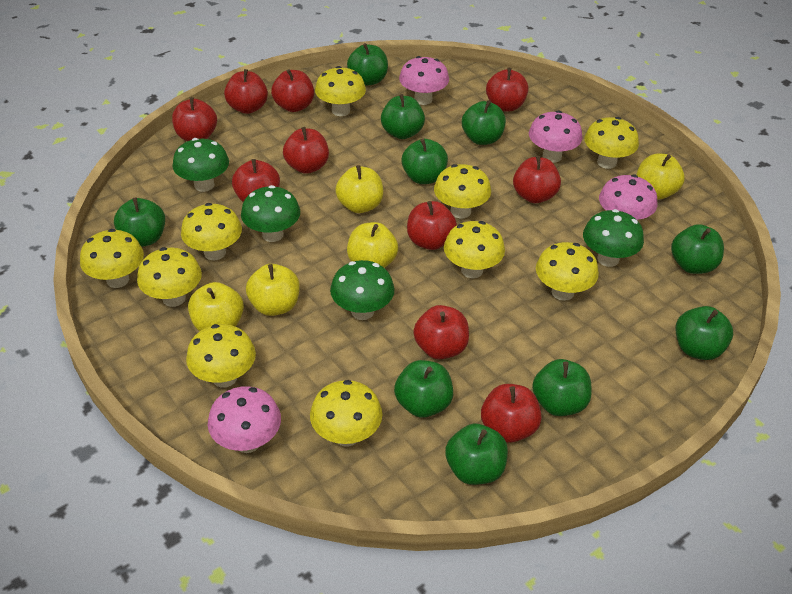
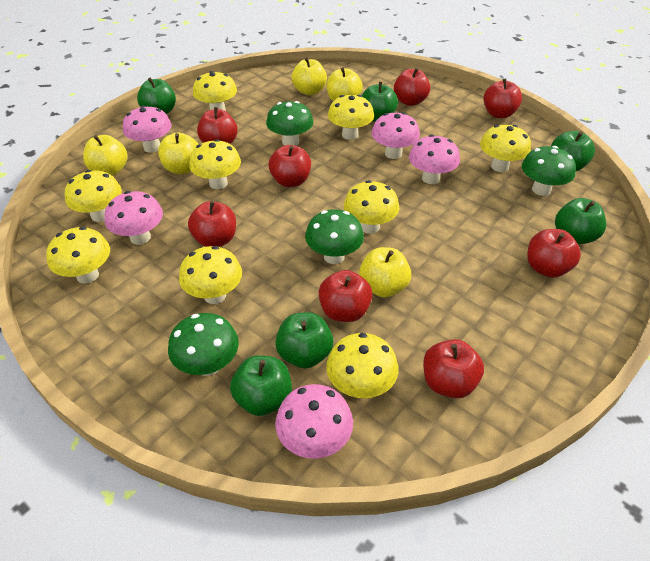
green apple: 10 -> 6
pink mushroom: 4 -> 5
red apple: 10 -> 8
yellow mushroom: 10 -> 9

